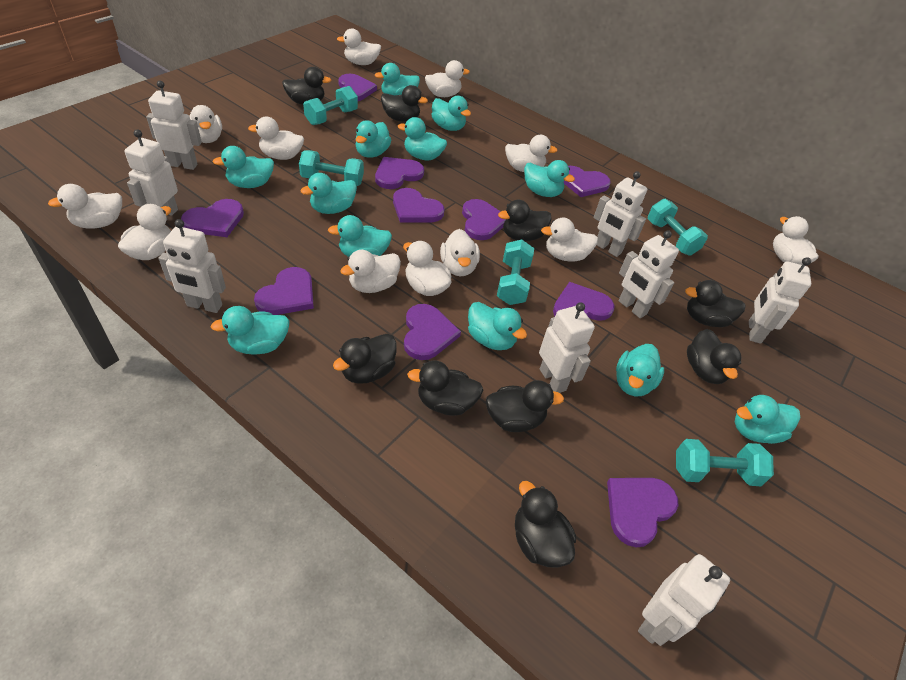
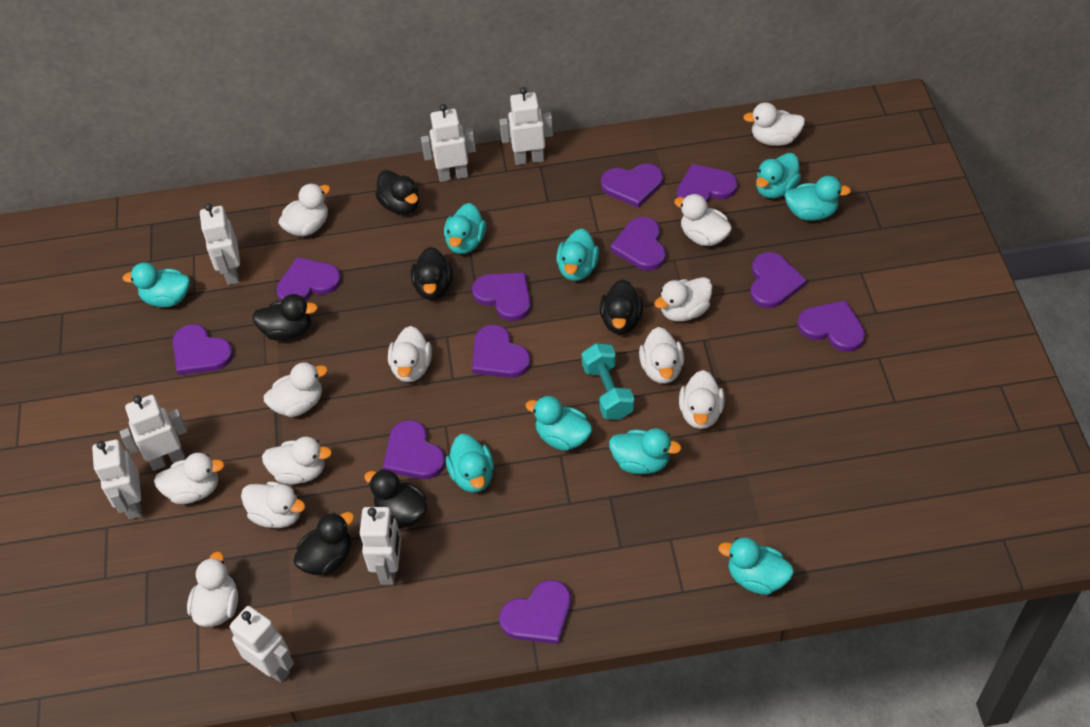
black duck: 9 -> 6
purple heart: 10 -> 11
turquoise duck: 12 -> 9
turquoise dumbbell: 5 -> 1
white robot: 8 -> 7

